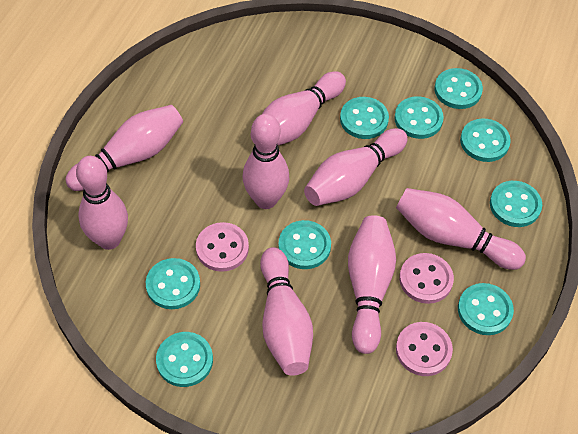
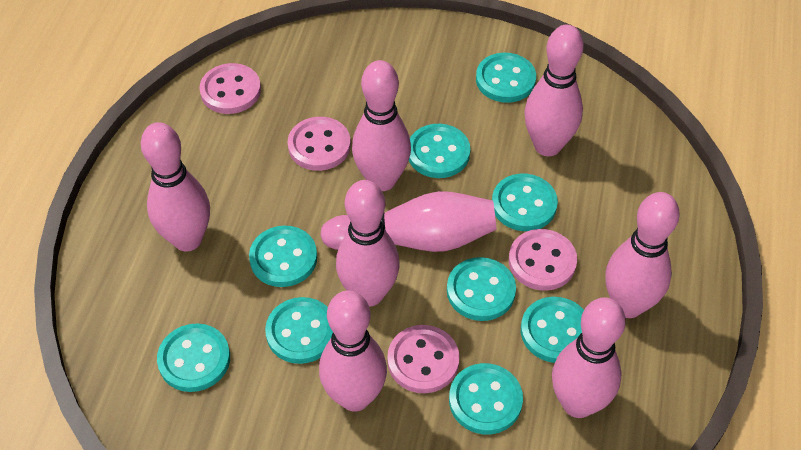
pink button: 3 -> 4

